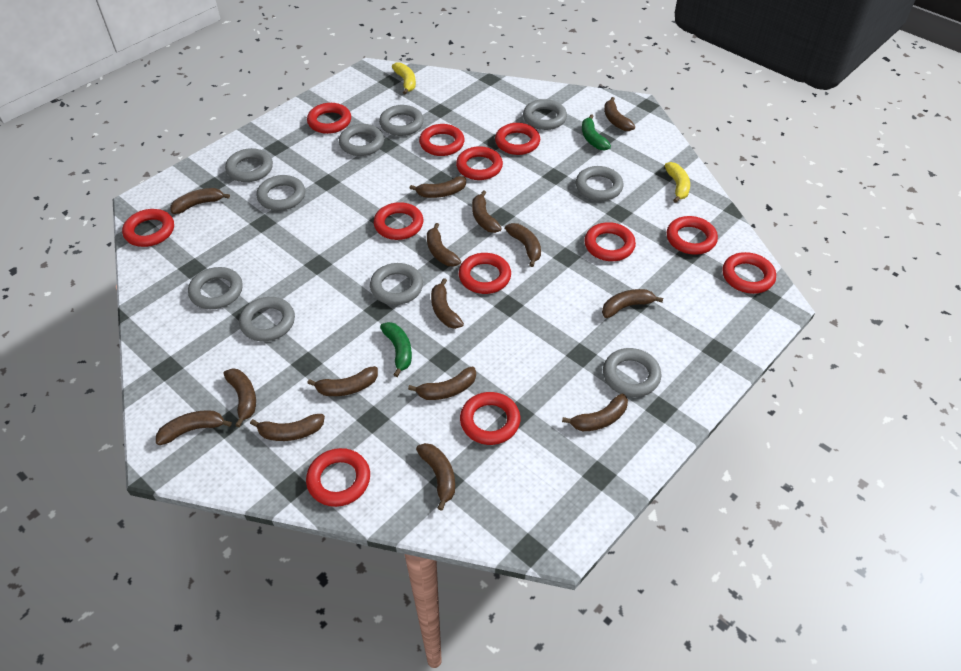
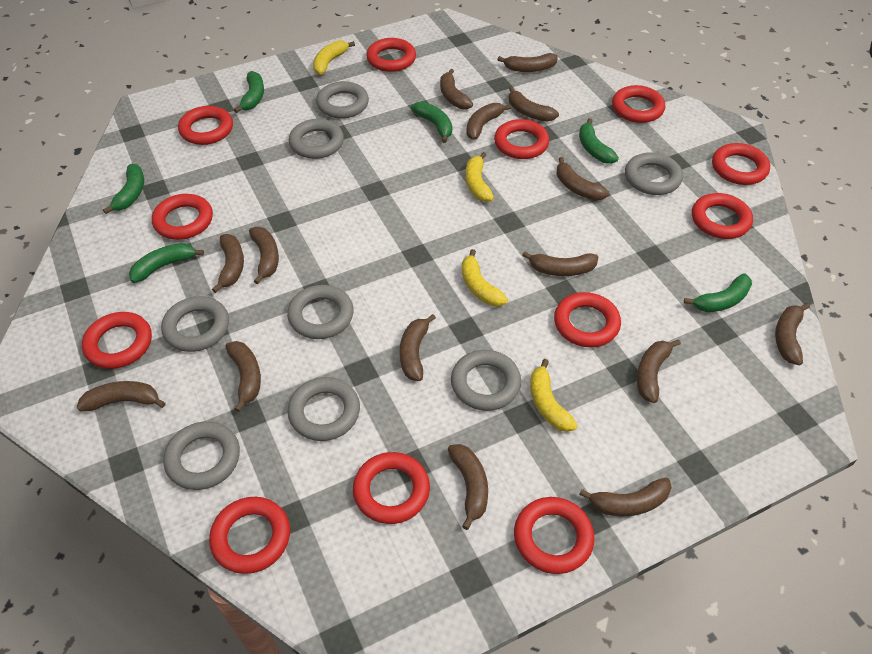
green banana: 2 -> 6
grey ring: 10 -> 8
yellow banana: 2 -> 4

